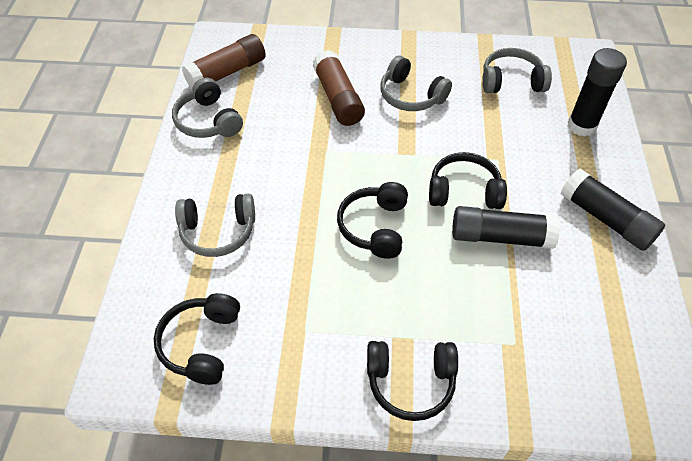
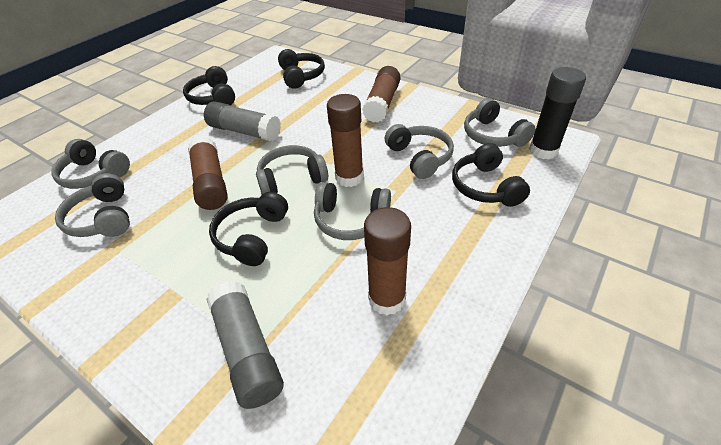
black glue stick: 3 -> 1
brown glue stick: 2 -> 4
grey glue stick: 0 -> 2
grey headphones: 4 -> 6

